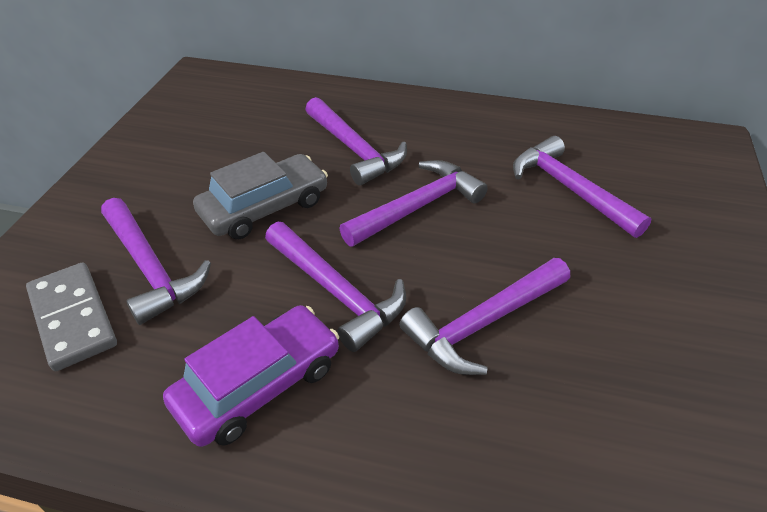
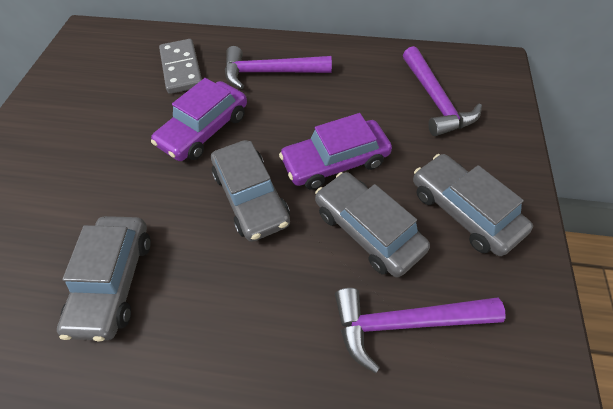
grey car: 1 -> 4
purple car: 1 -> 2
purple hammer: 6 -> 3

